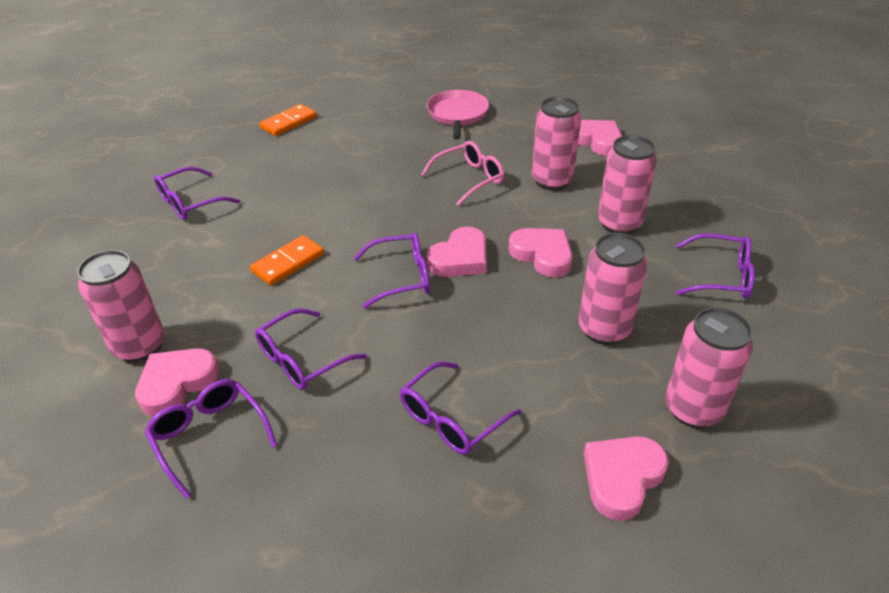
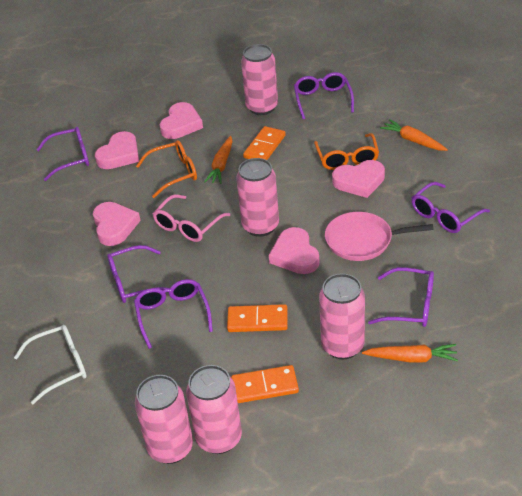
orange carrot: 0 -> 3
orange domino: 2 -> 3
orange glasses: 0 -> 2
white glasses: 0 -> 1

